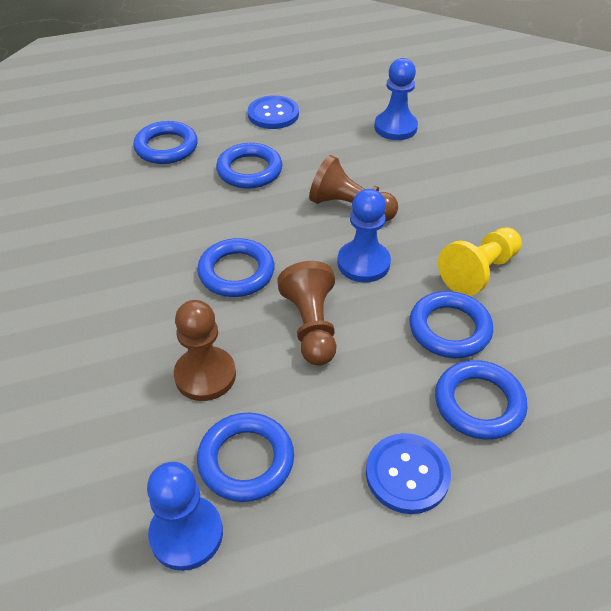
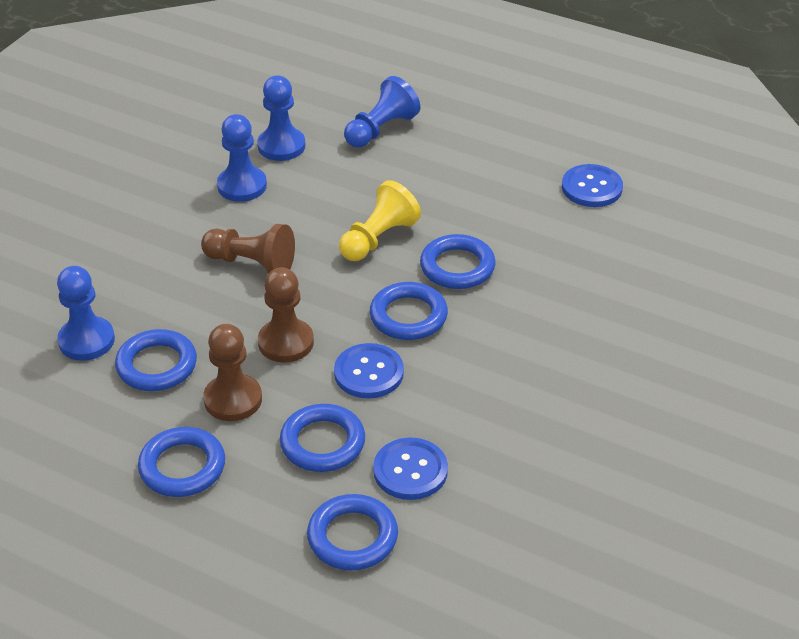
blue button: 2 -> 3
blue pawn: 3 -> 4

